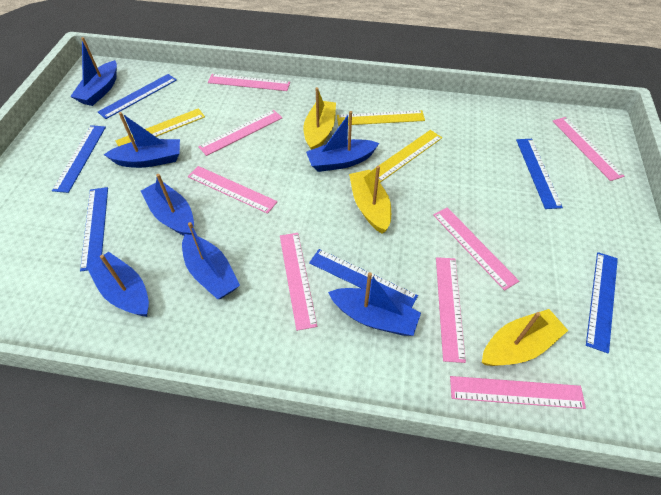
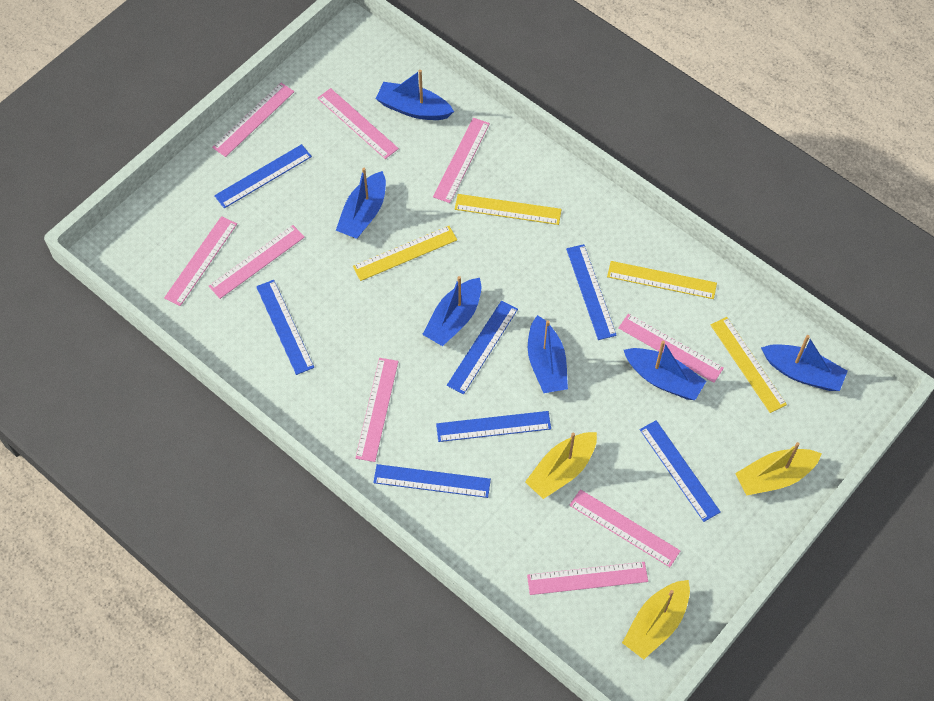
blue boat: 7 -> 6
blue ruler: 6 -> 7
pink ruler: 8 -> 9
yellow ruler: 3 -> 4

